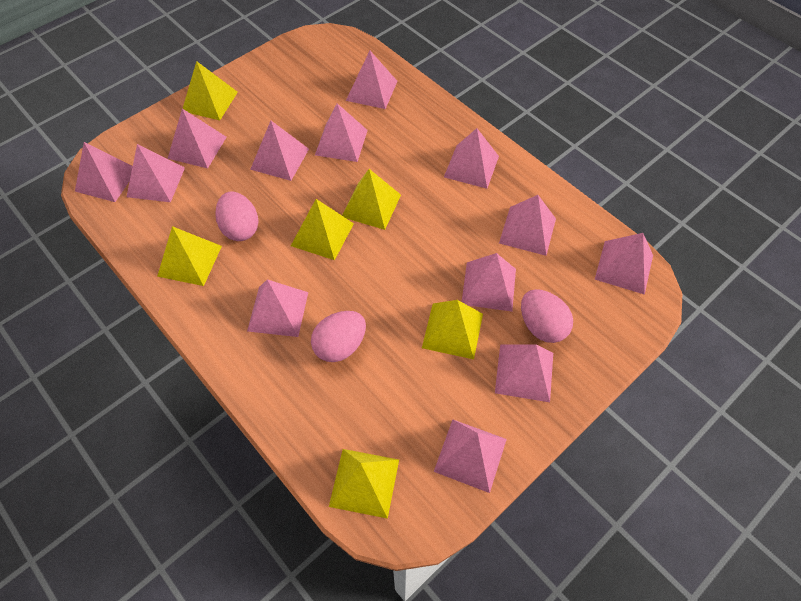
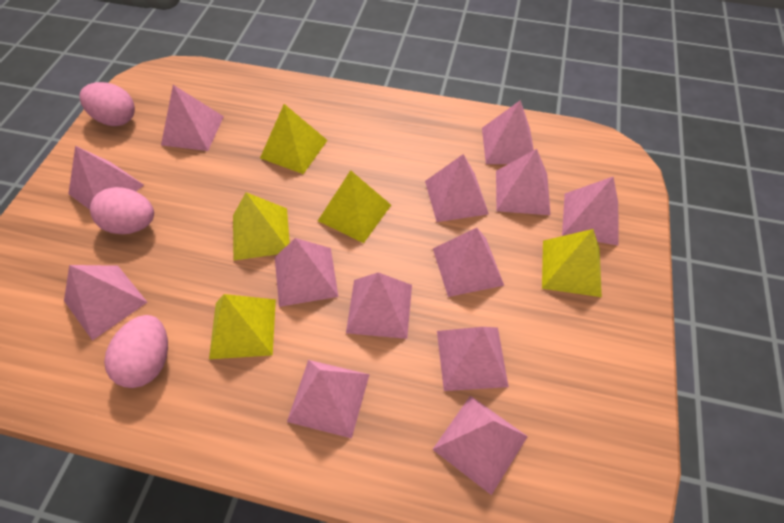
yellow pyramid: 6 -> 5

